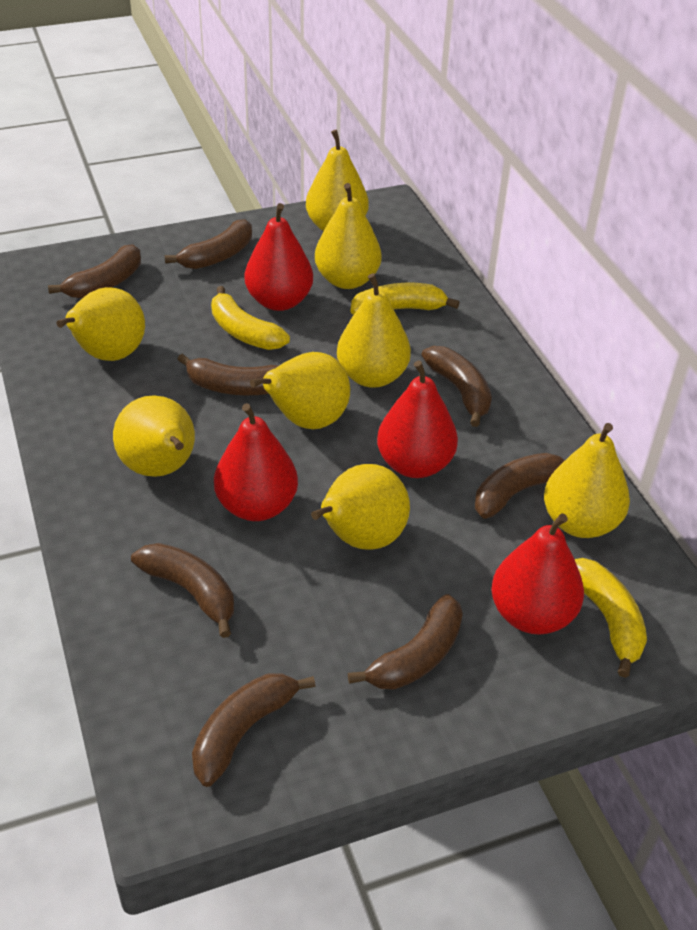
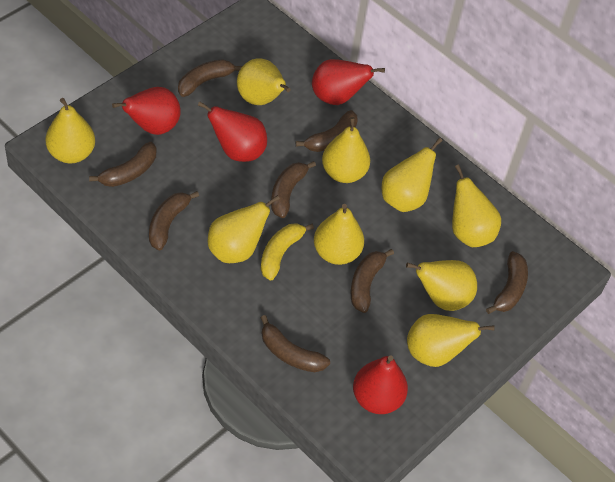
yellow banana: 3 -> 1
yellow pear: 8 -> 9

